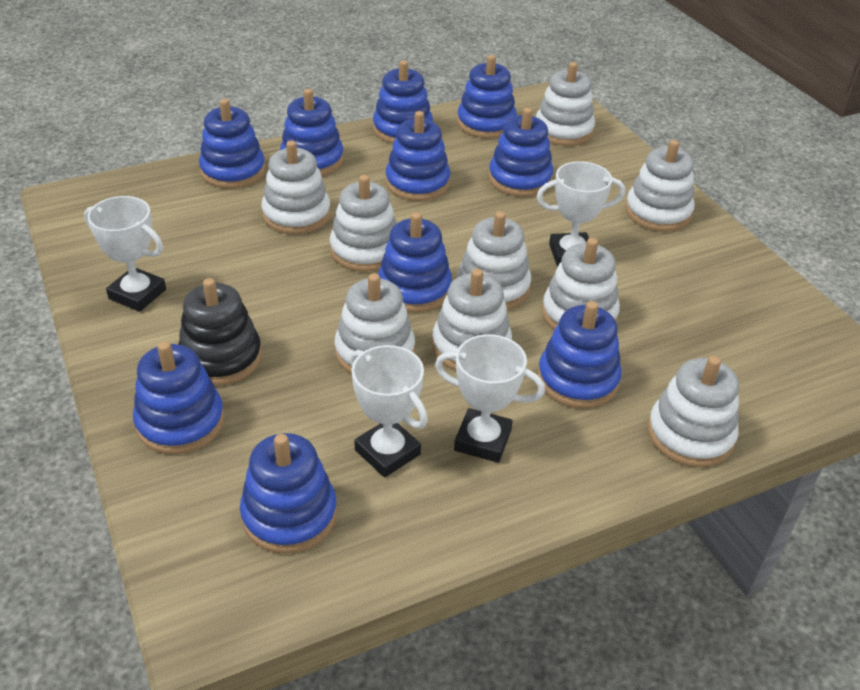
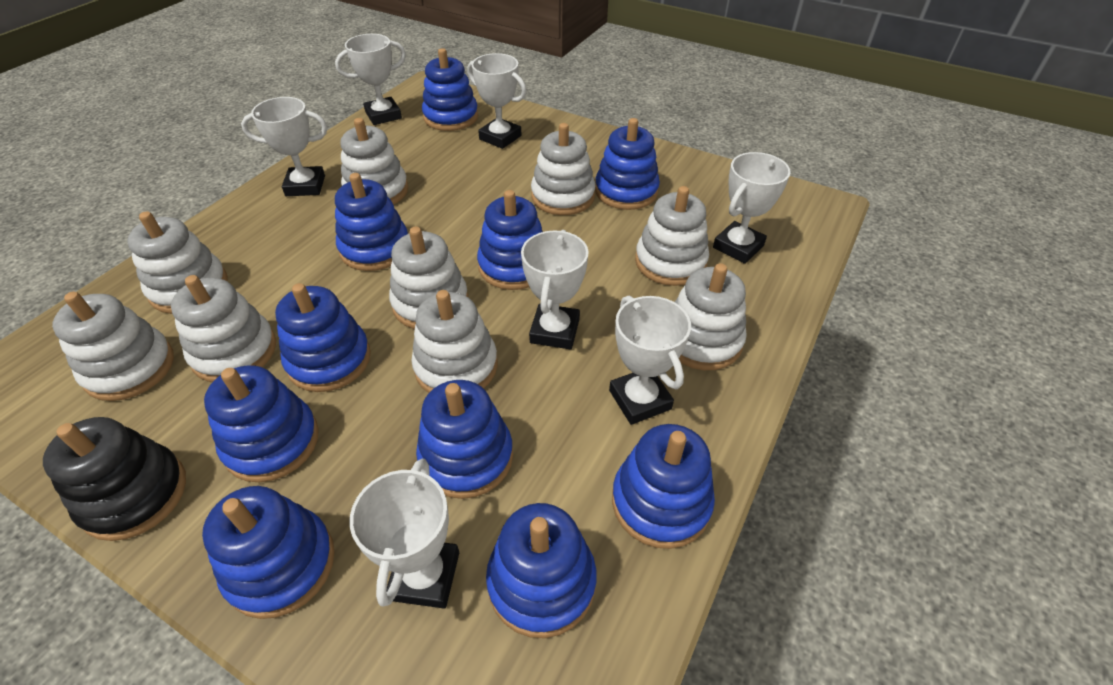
white trophy: 4 -> 7

